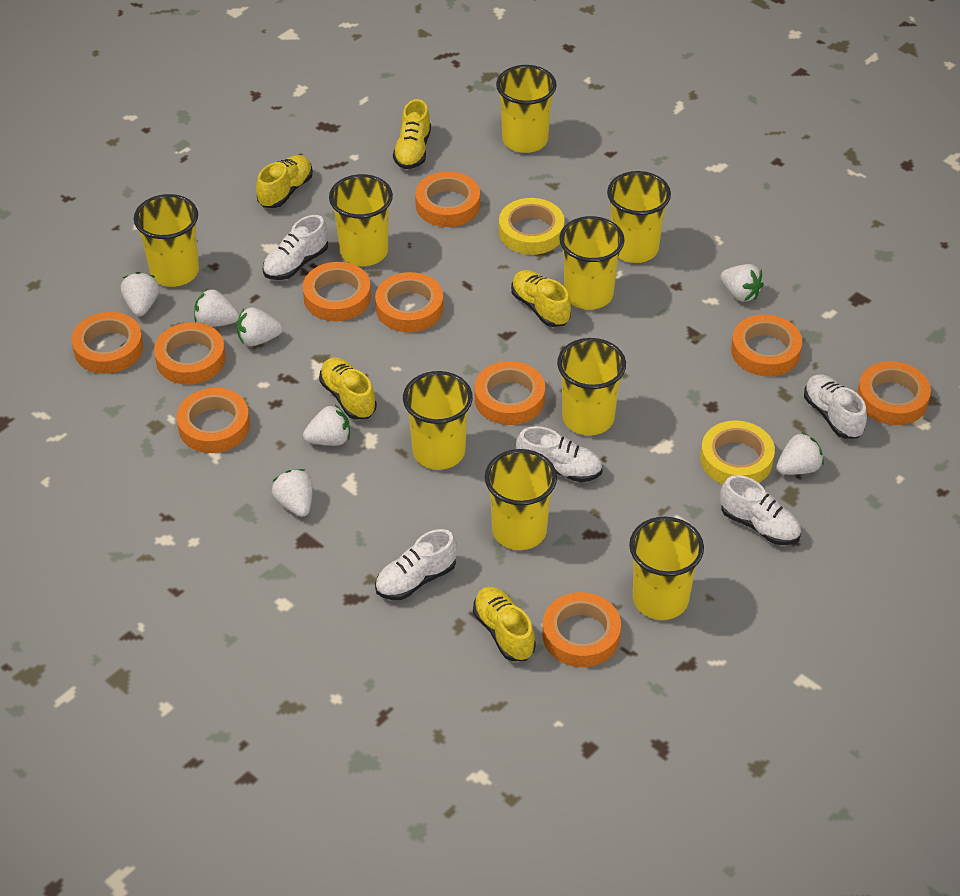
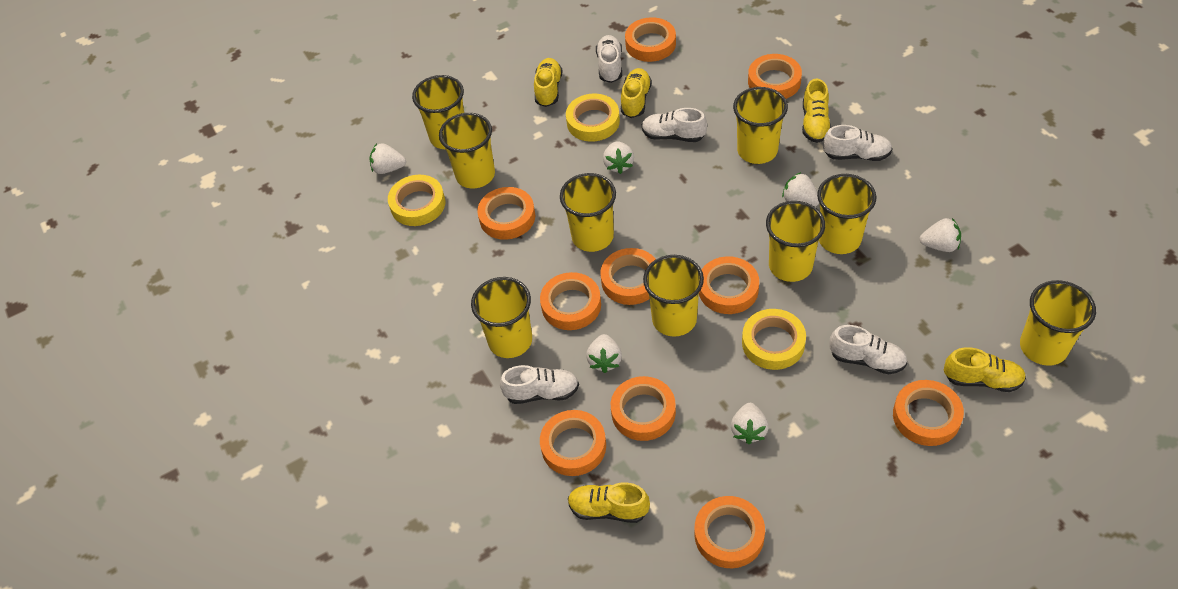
white strawberry: 7 -> 6
yellow tape: 2 -> 3

